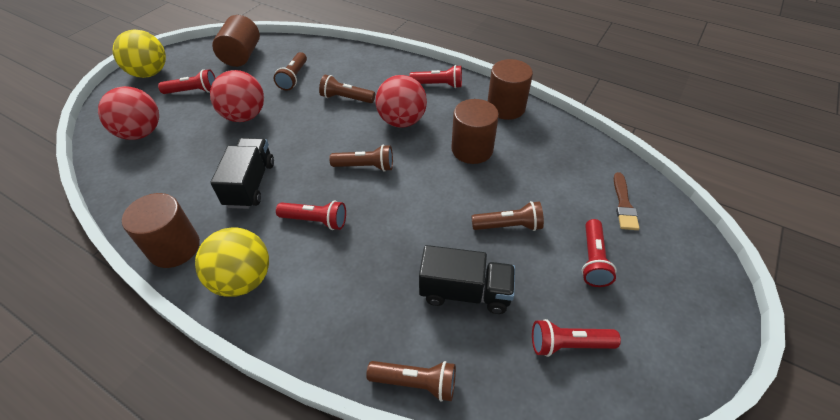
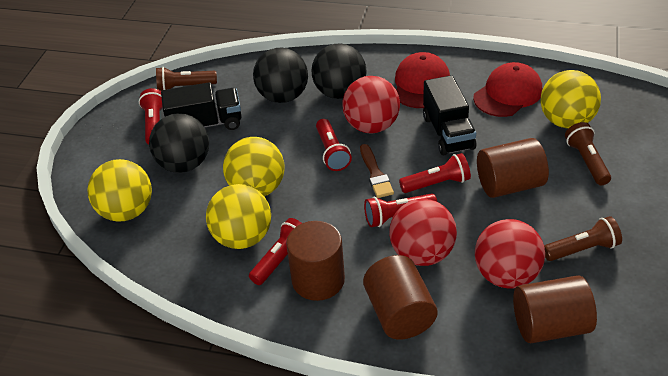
black ball: 0 -> 3
brown flashlight: 5 -> 3
red cap: 0 -> 2
yellow ball: 2 -> 4

